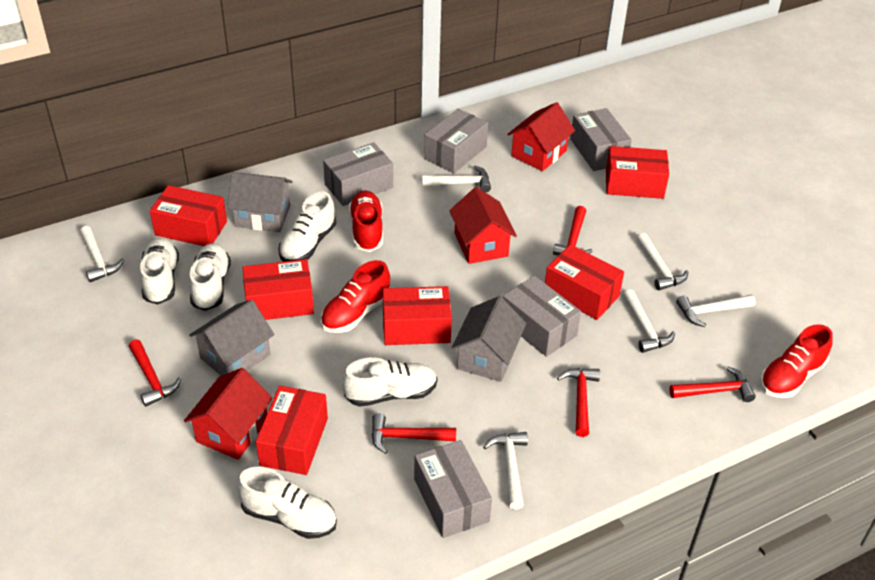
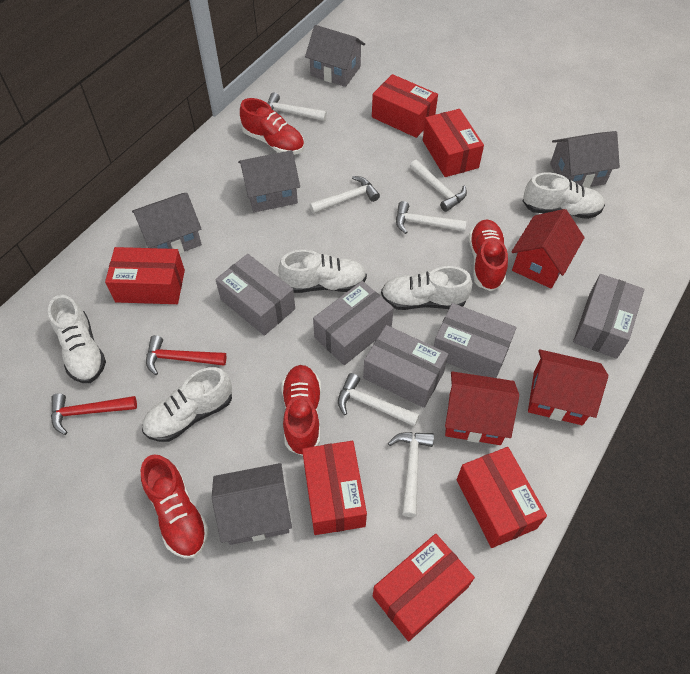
grey house: 3 -> 5
red hammer: 5 -> 2
red shoe: 3 -> 4

